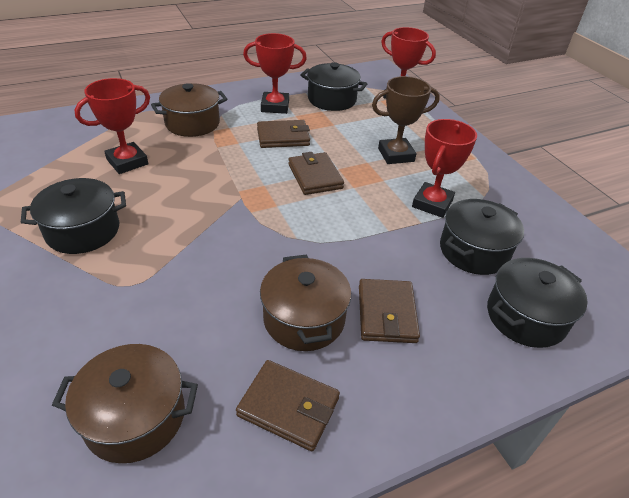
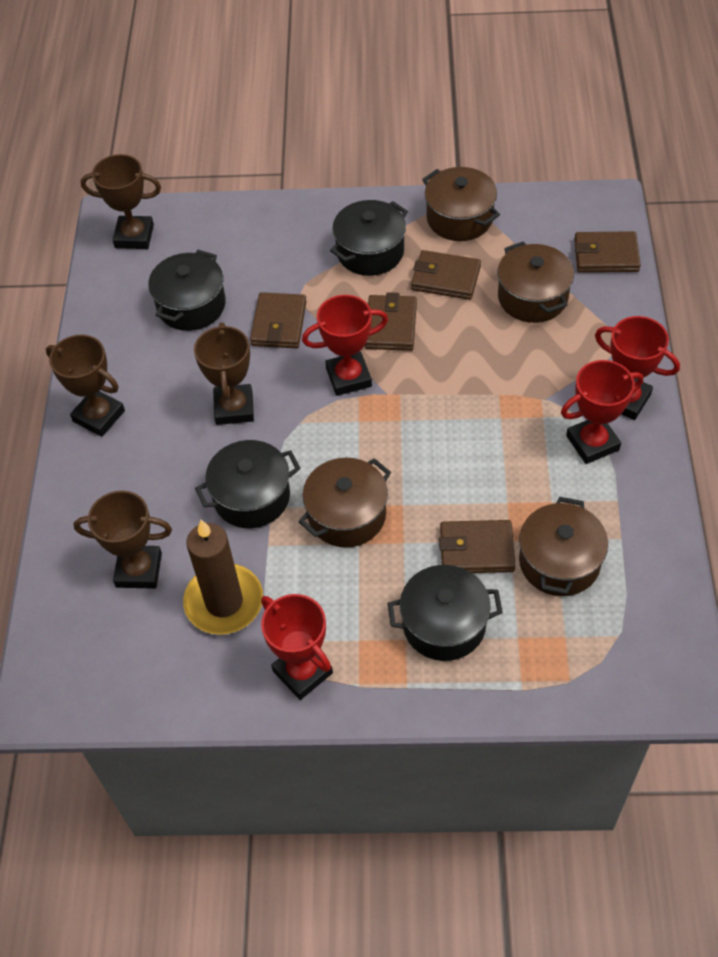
brown candle: 0 -> 1
brown pot: 3 -> 4
brown trophy: 1 -> 4
brown wallet: 4 -> 5

